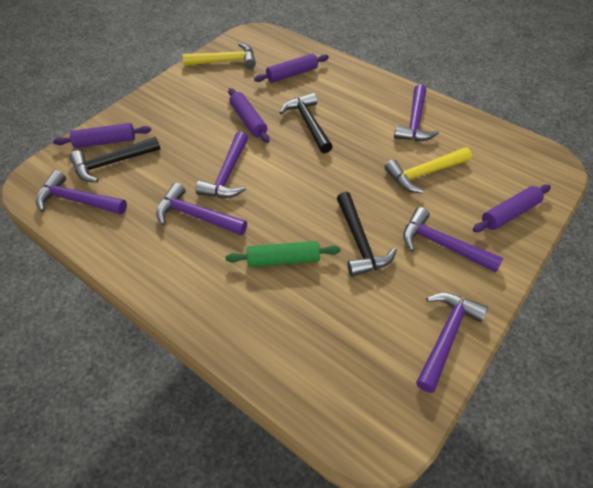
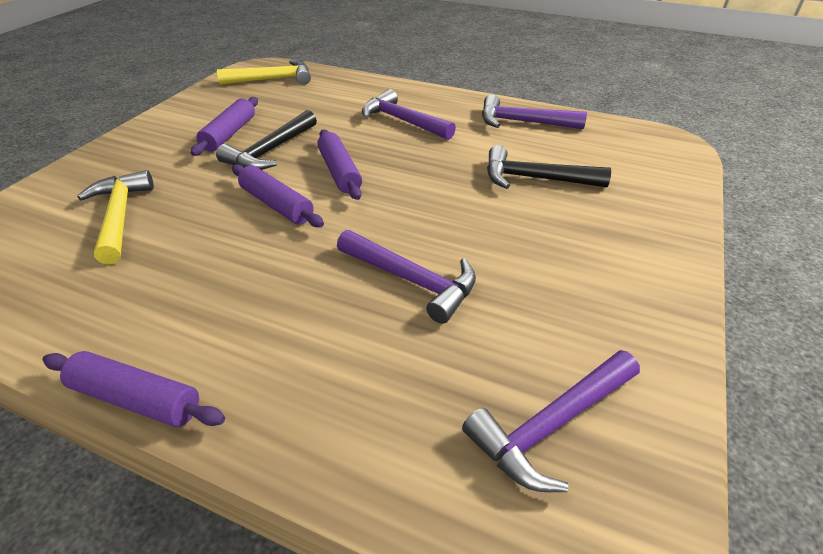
black hammer: 3 -> 2
green rolling pin: 1 -> 0
purple hammer: 6 -> 4

